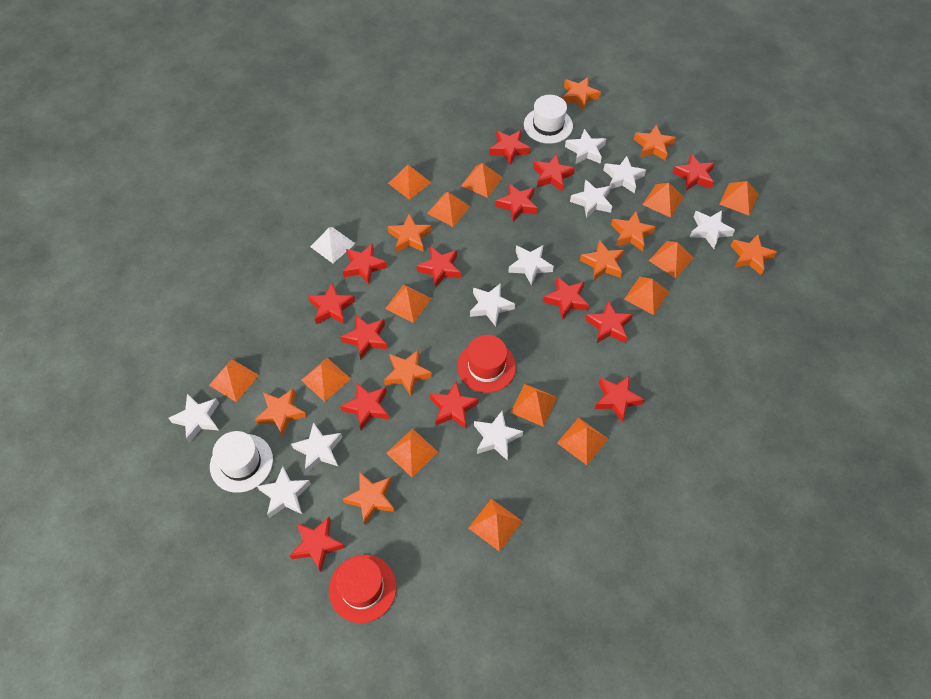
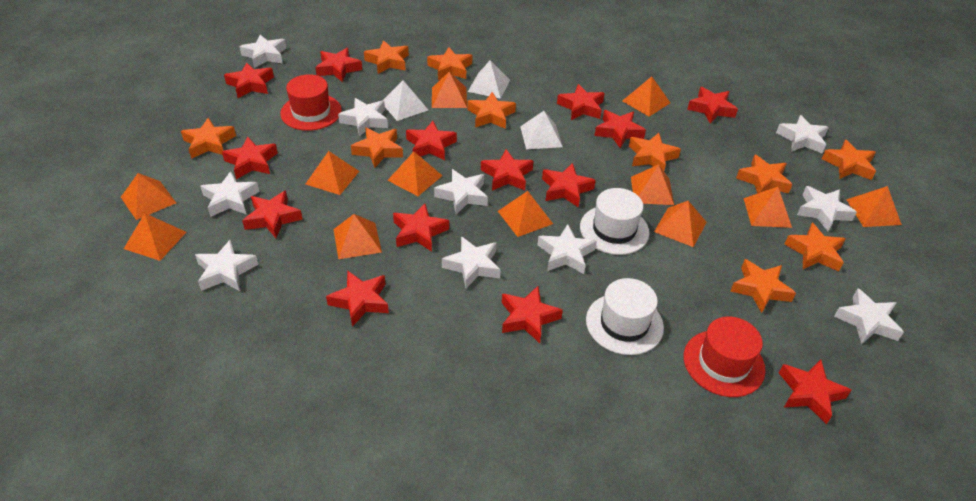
orange pyramid: 14 -> 12
orange star: 9 -> 10
white pyramid: 1 -> 3

